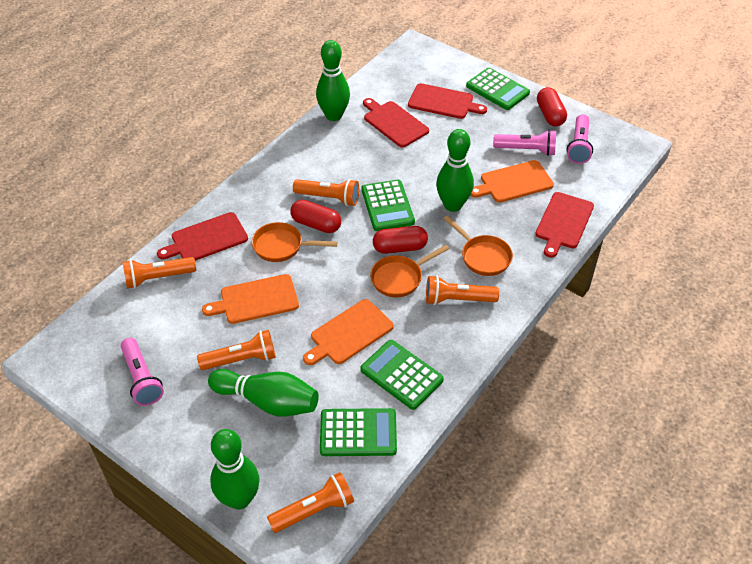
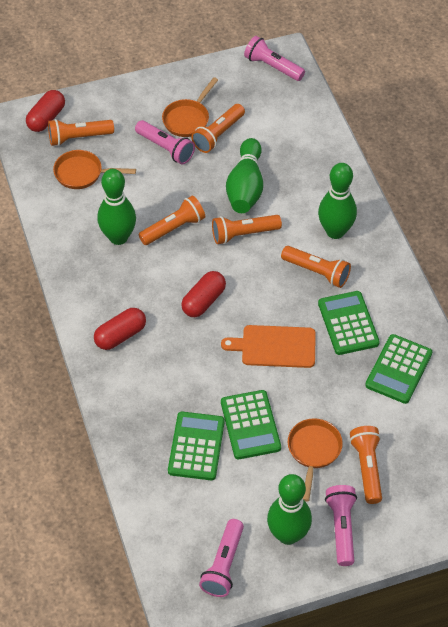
orange cutting board: 3 -> 1
orange flashlight: 5 -> 6
pink flashlight: 3 -> 4
red cutting board: 4 -> 0

